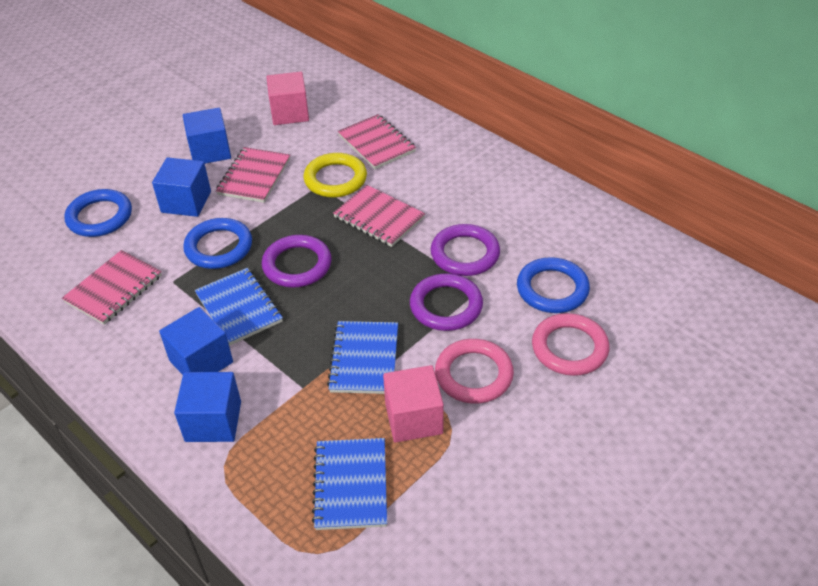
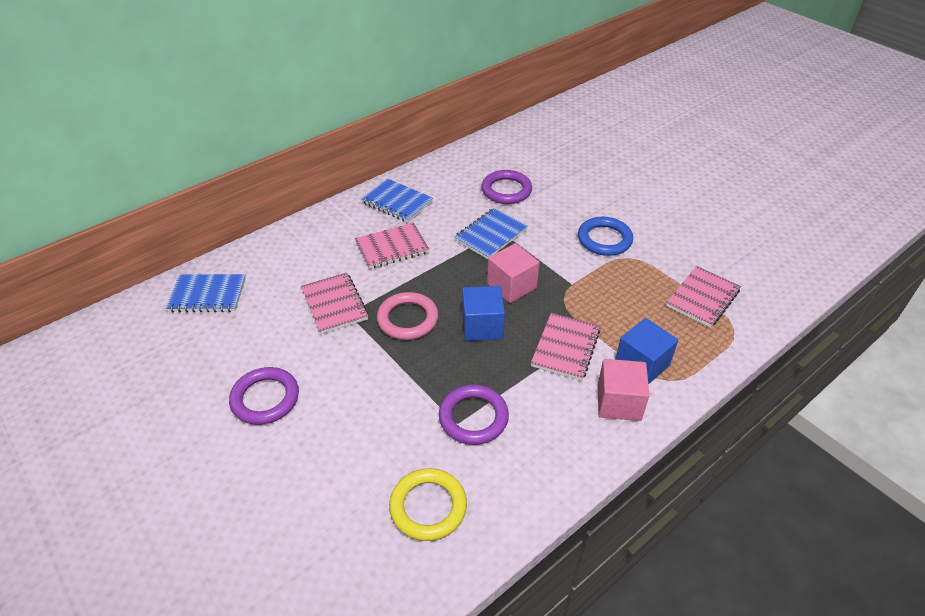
blue cube: 4 -> 2
blue ring: 3 -> 1
pink ring: 2 -> 1

